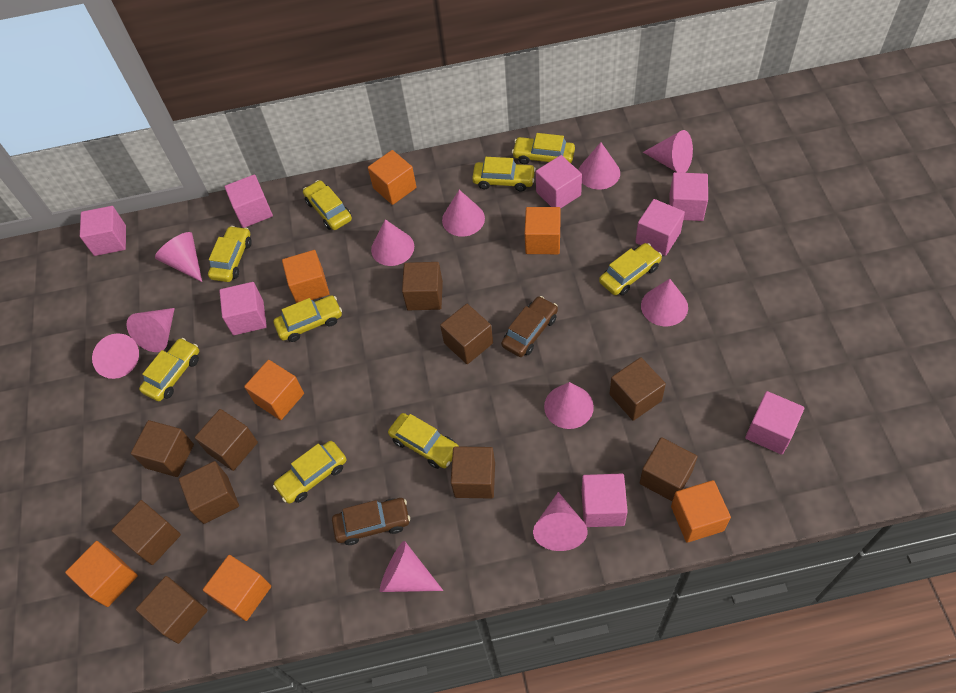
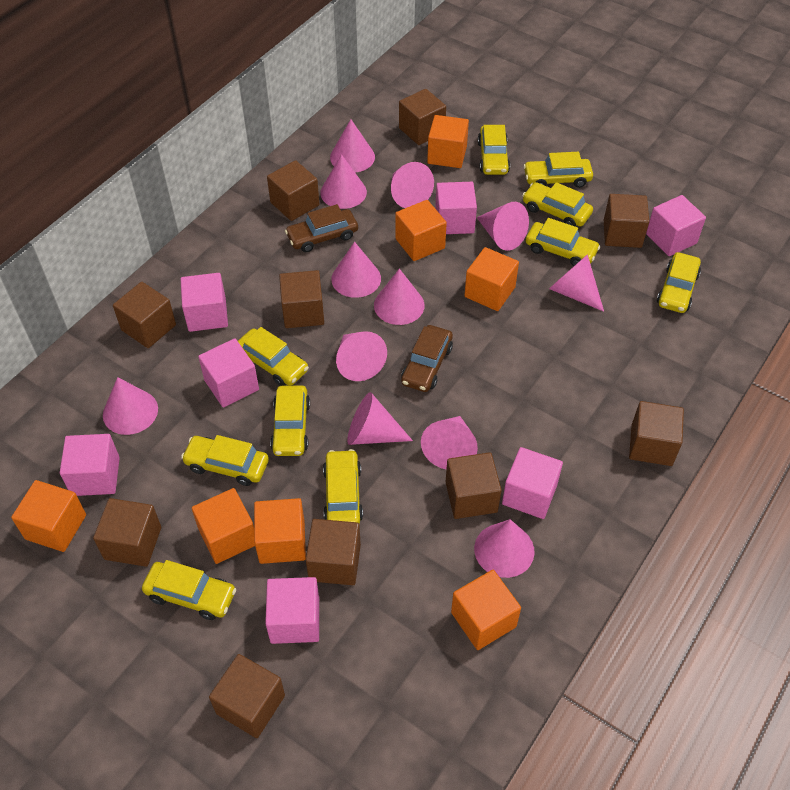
pink cone: 11 -> 12
pink cube: 8 -> 7
yellow car: 9 -> 10

